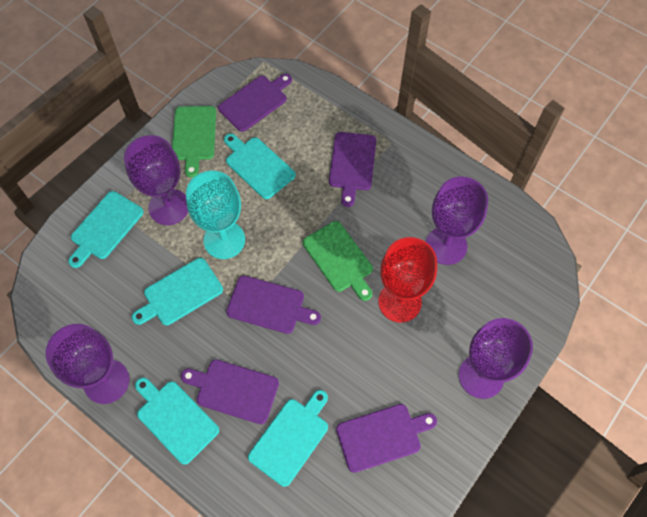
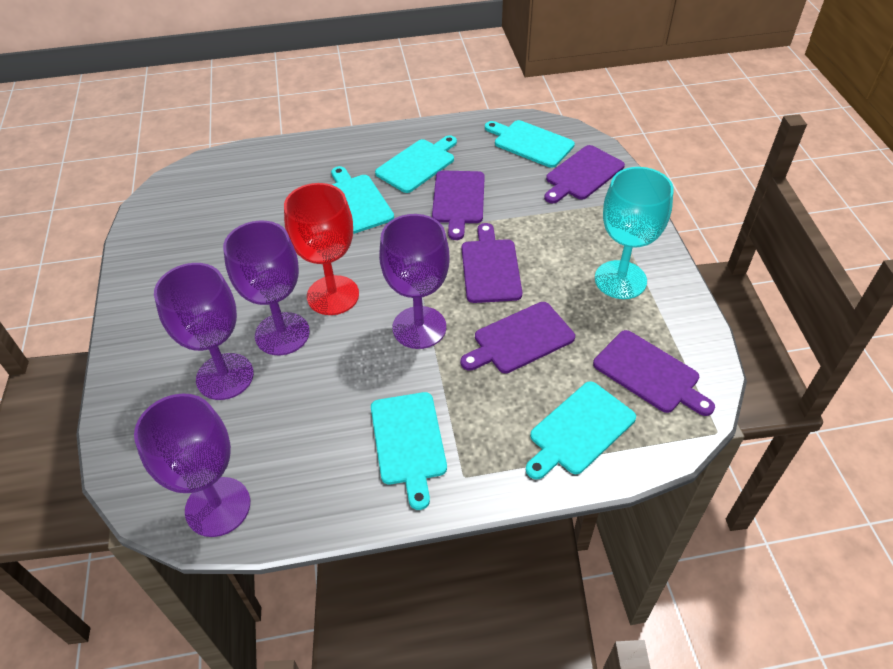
green cutting board: 2 -> 0

